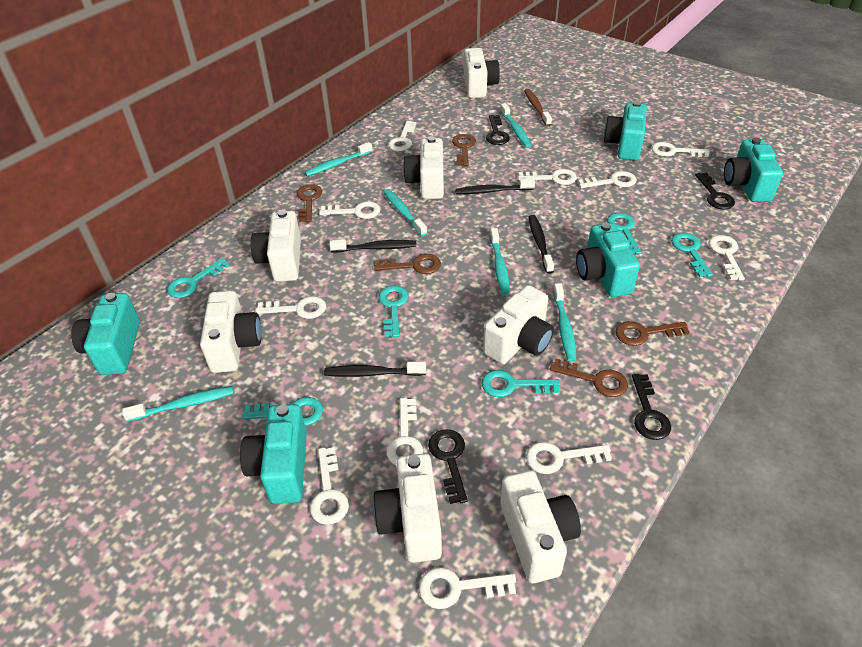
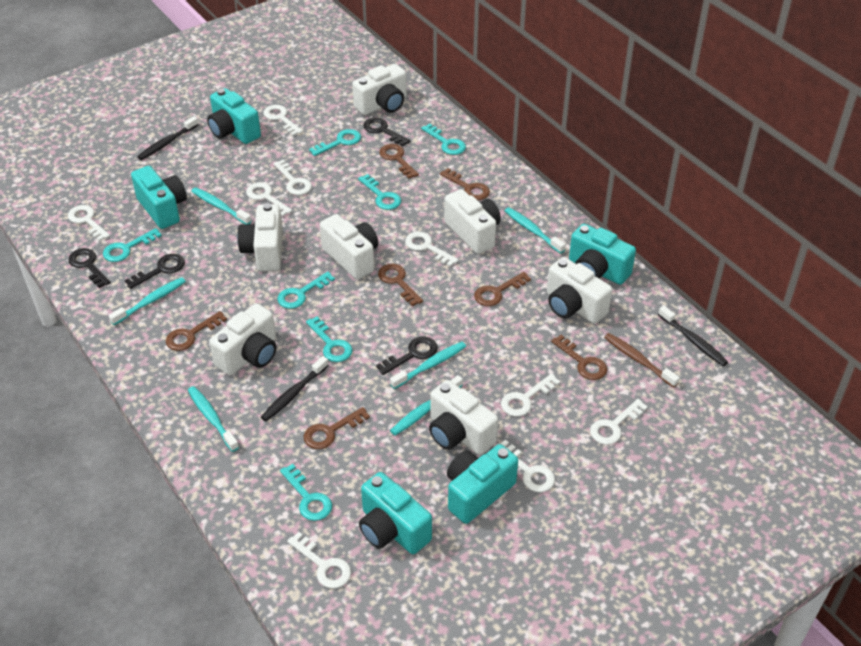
black toothbrush: 4 -> 3
brown key: 5 -> 7
turquoise key: 6 -> 7
white key: 11 -> 9

